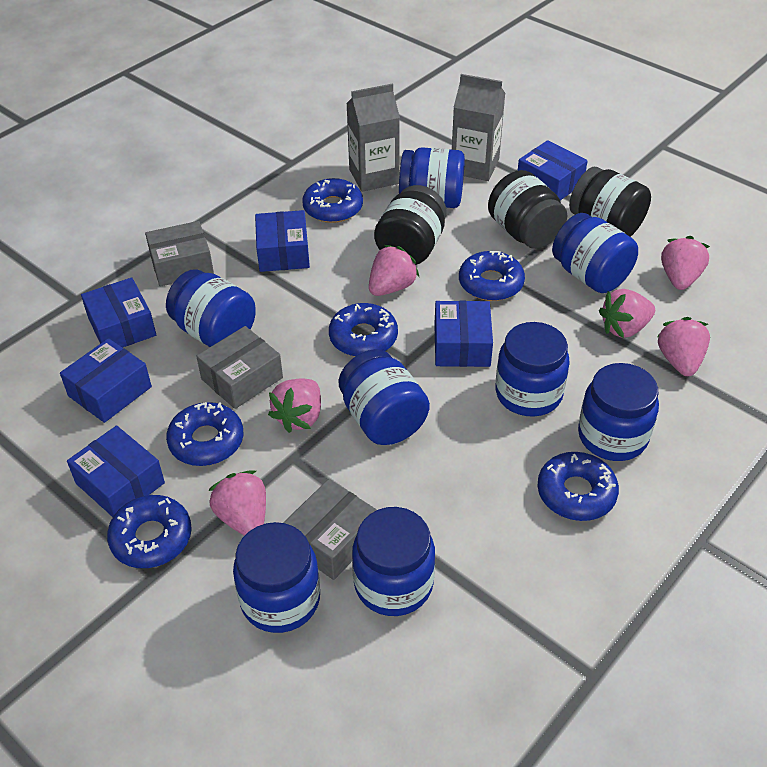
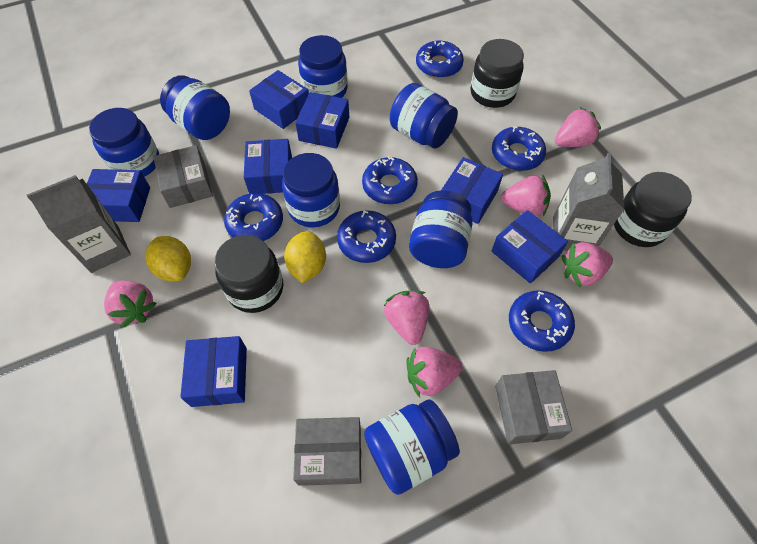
blue box: 6 -> 7
blue jar: 8 -> 7
yellow lemon: 0 -> 2

